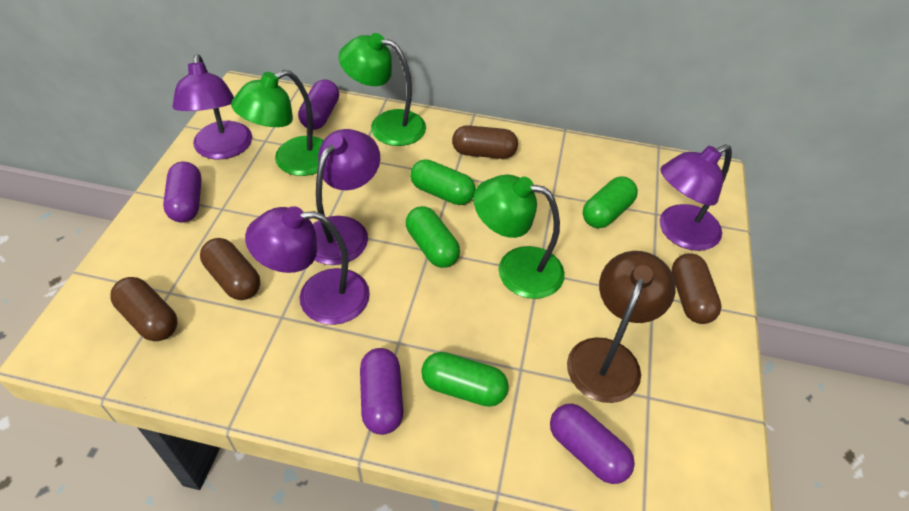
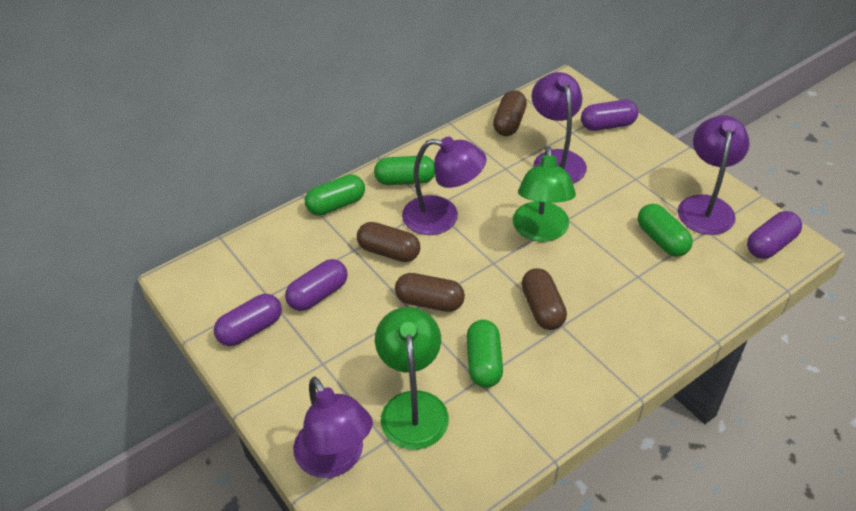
brown lamp: 1 -> 0
green lamp: 3 -> 2

